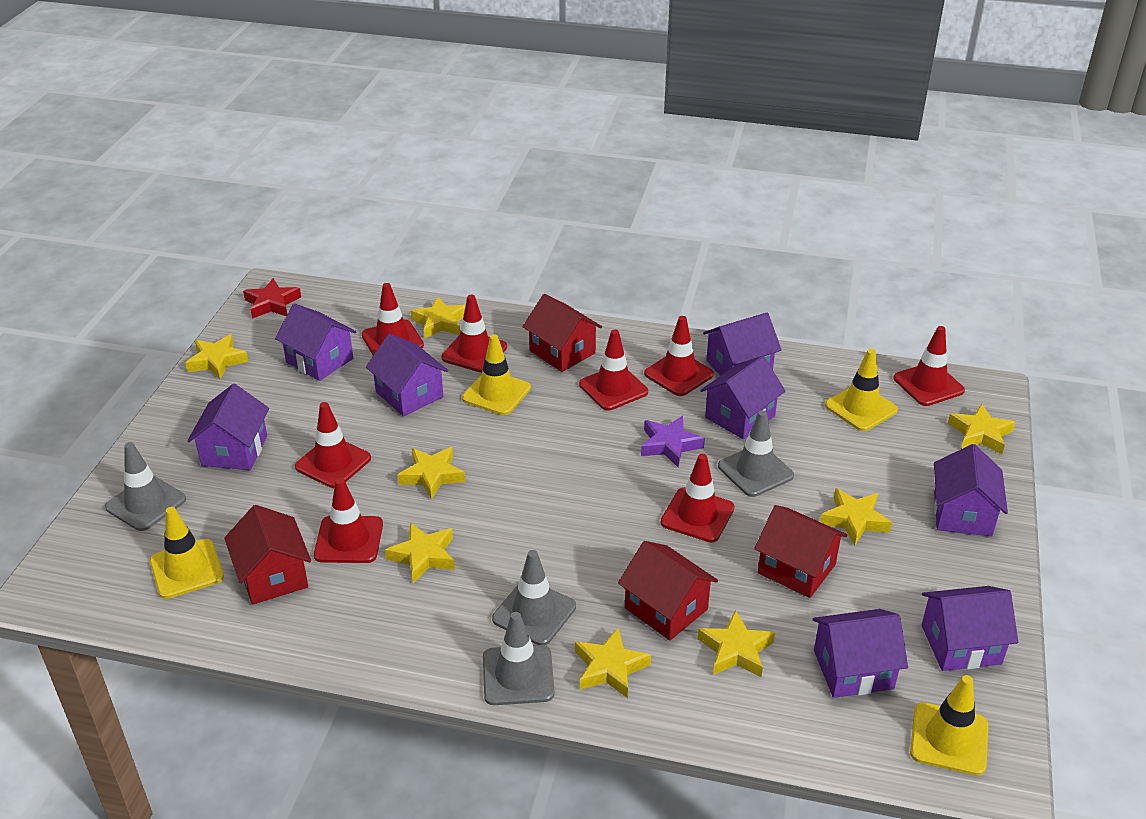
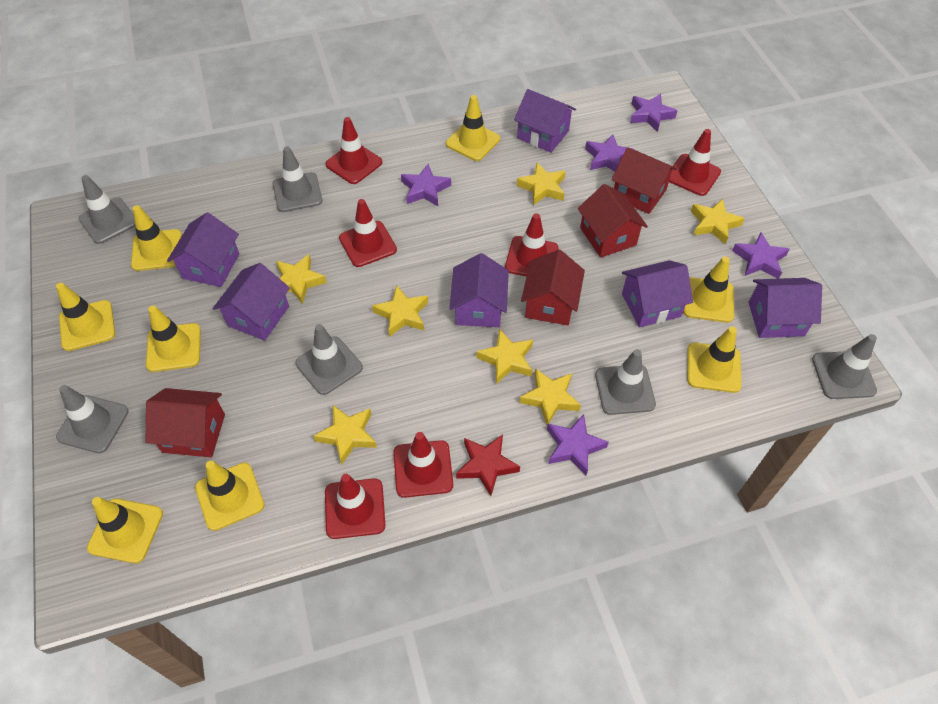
grey traffic cone: 4 -> 6
purple house: 8 -> 6
purple star: 1 -> 5
red traffic cone: 8 -> 6
yellow star: 8 -> 7
yellow traffic cone: 4 -> 8

